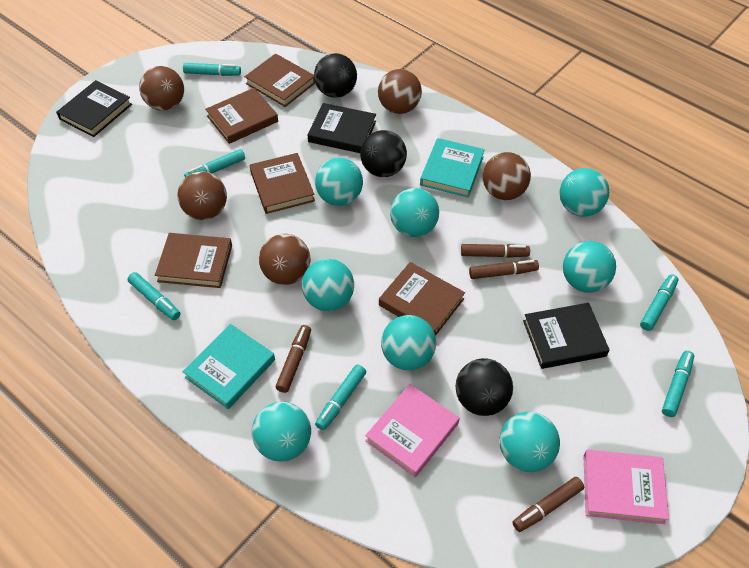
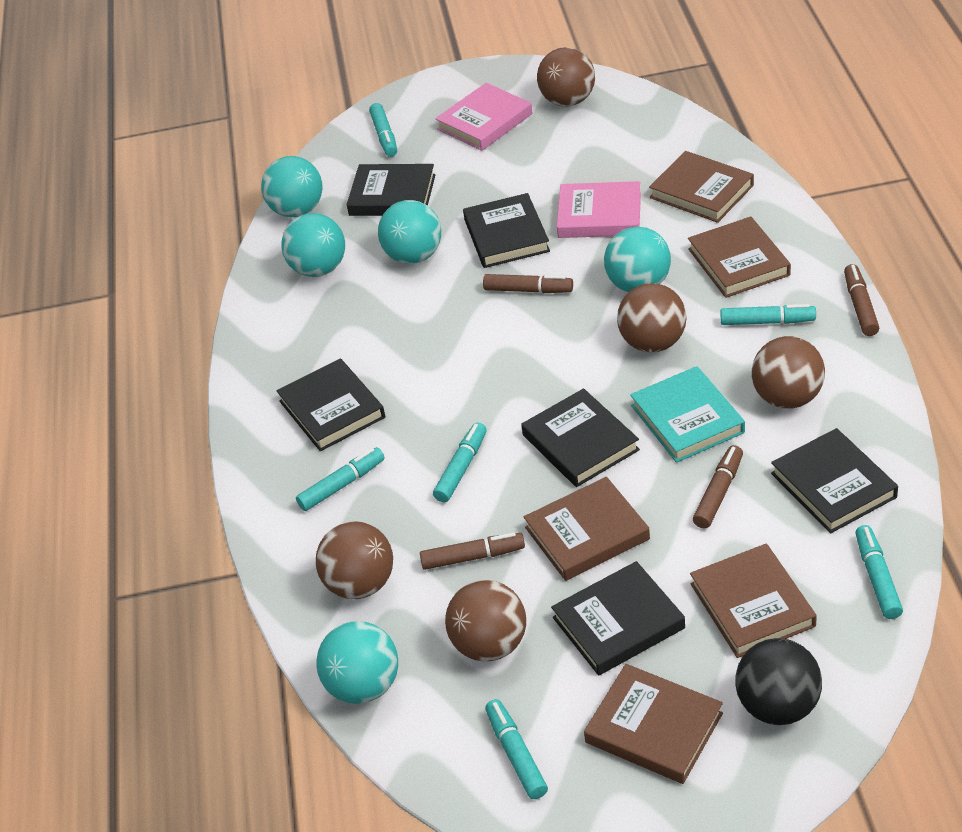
black ball: 3 -> 1
black book: 3 -> 6
turquoise ball: 8 -> 5
turquoise book: 2 -> 1

